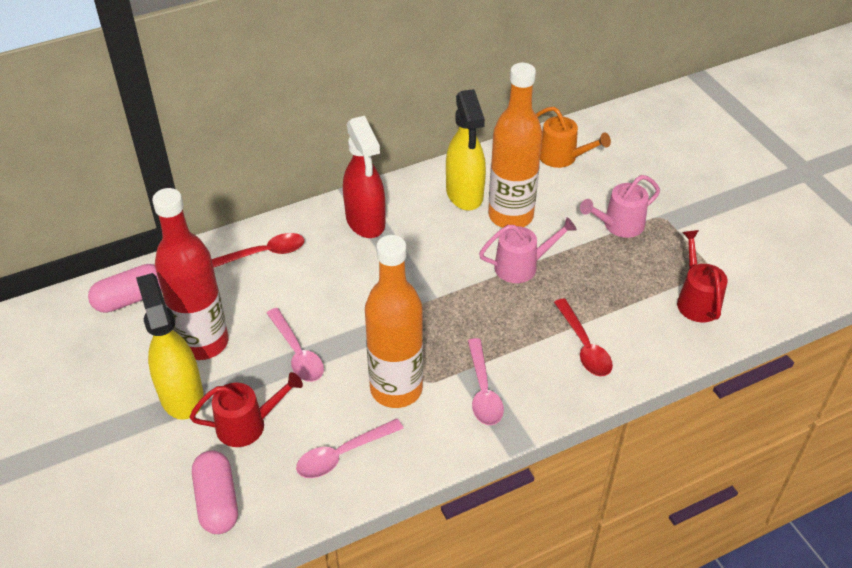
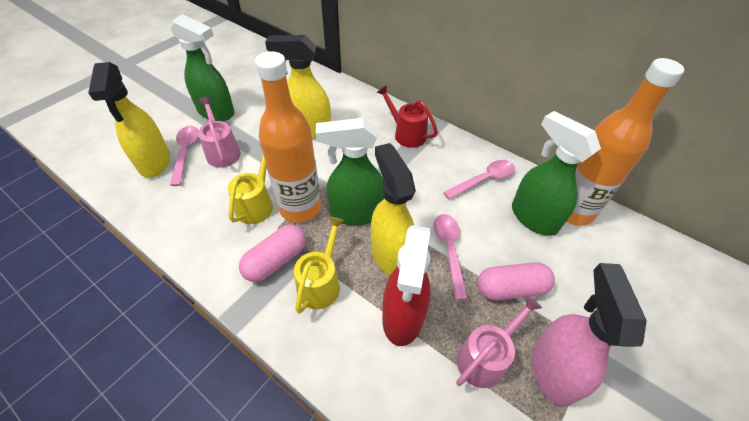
green spray bottle: 0 -> 3
orange watering can: 1 -> 0
pink spray bottle: 0 -> 1
red bottle: 1 -> 0
red spoon: 2 -> 0
red watering can: 2 -> 1
yellow spray bottle: 2 -> 3
yellow watering can: 0 -> 2

